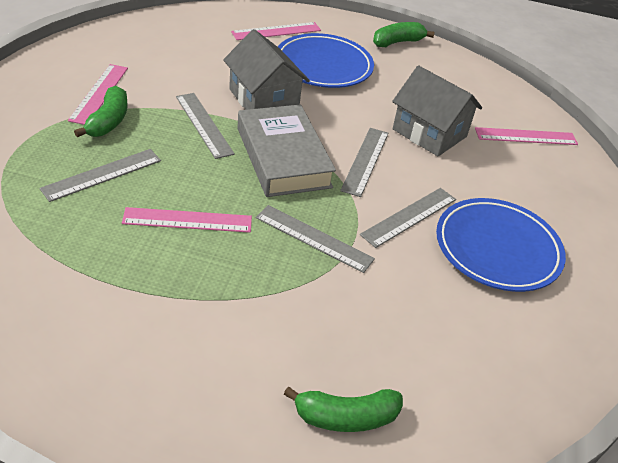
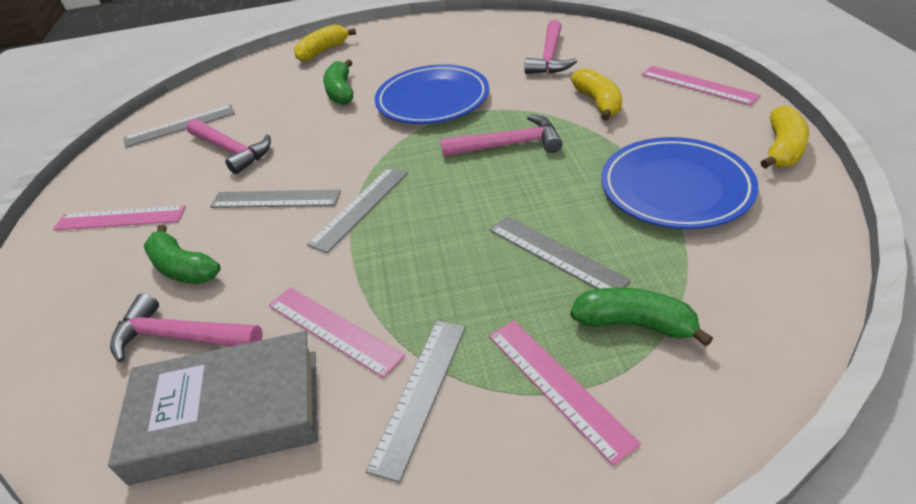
grey house: 2 -> 0
pink hammer: 0 -> 4
yellow banana: 0 -> 3

